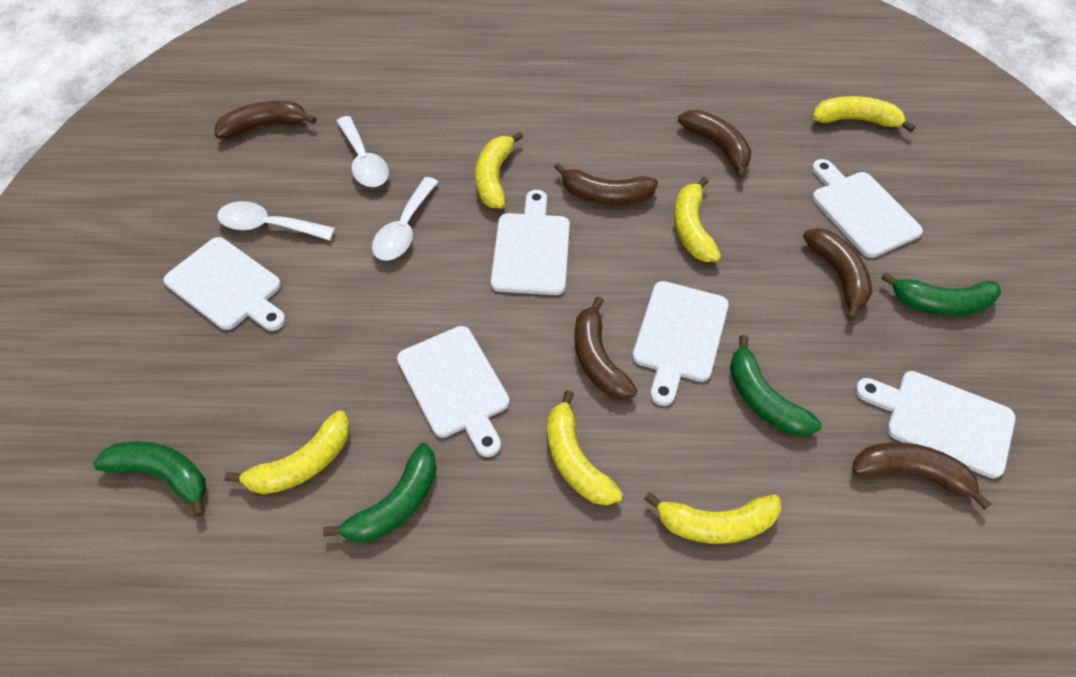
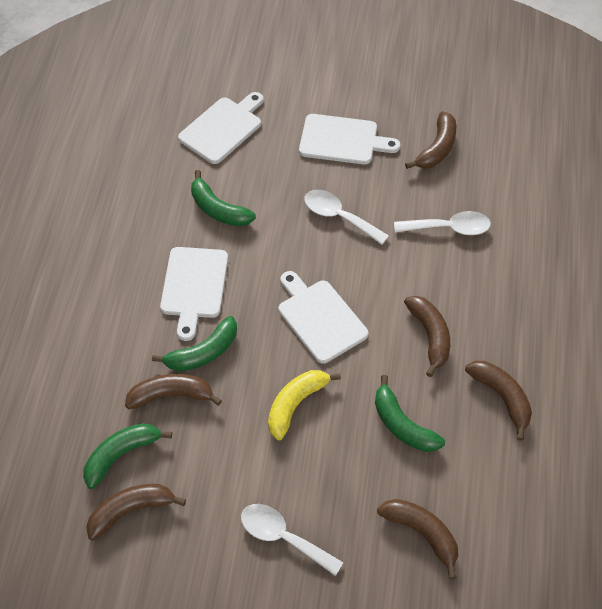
white cutting board: 6 -> 4
yellow banana: 6 -> 1

